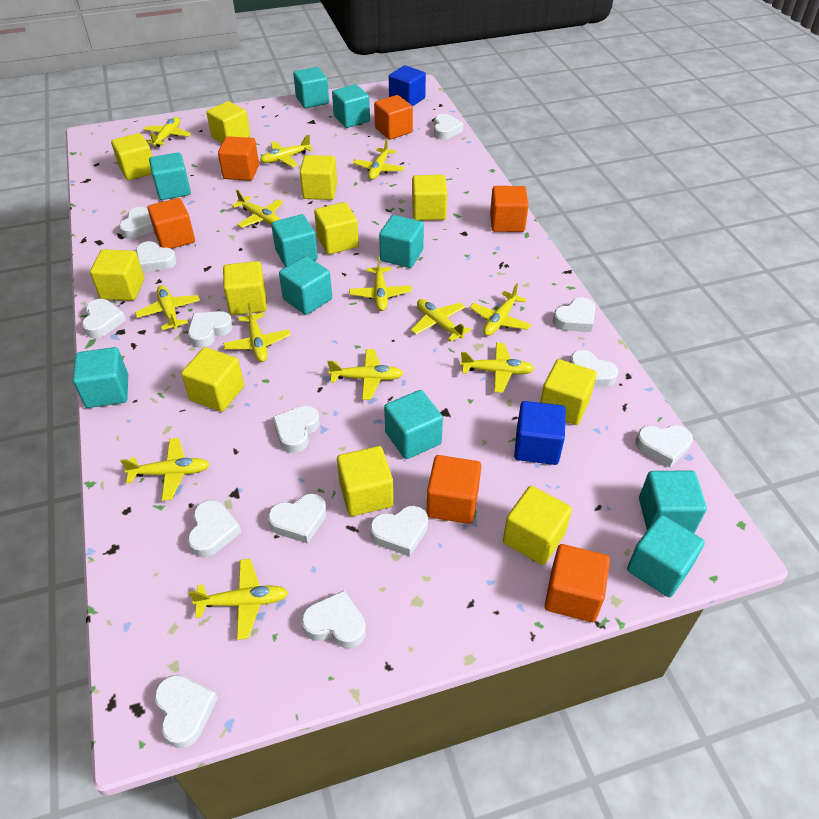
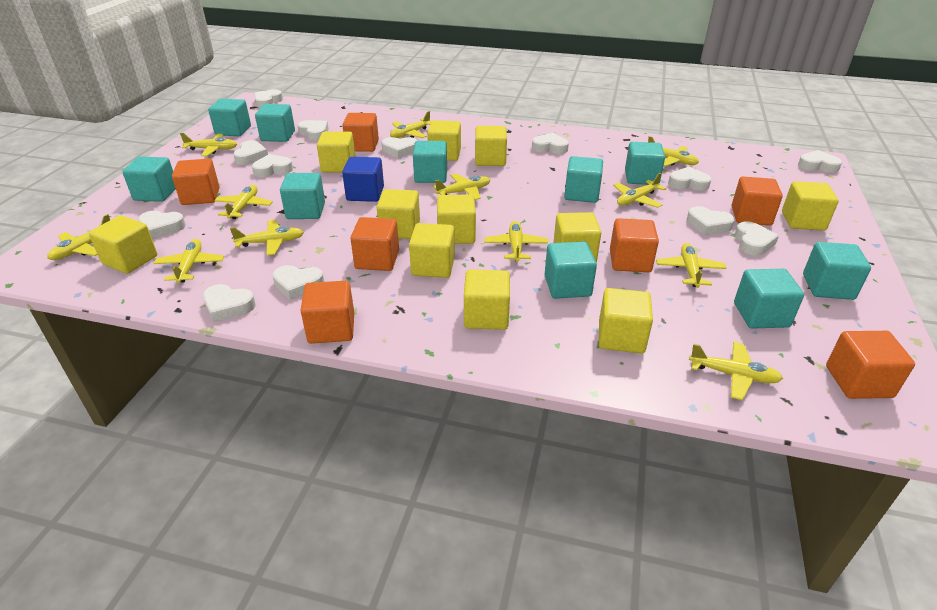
blue cube: 2 -> 1
orange cube: 6 -> 7
white heart: 14 -> 13
yellow plane: 13 -> 12

